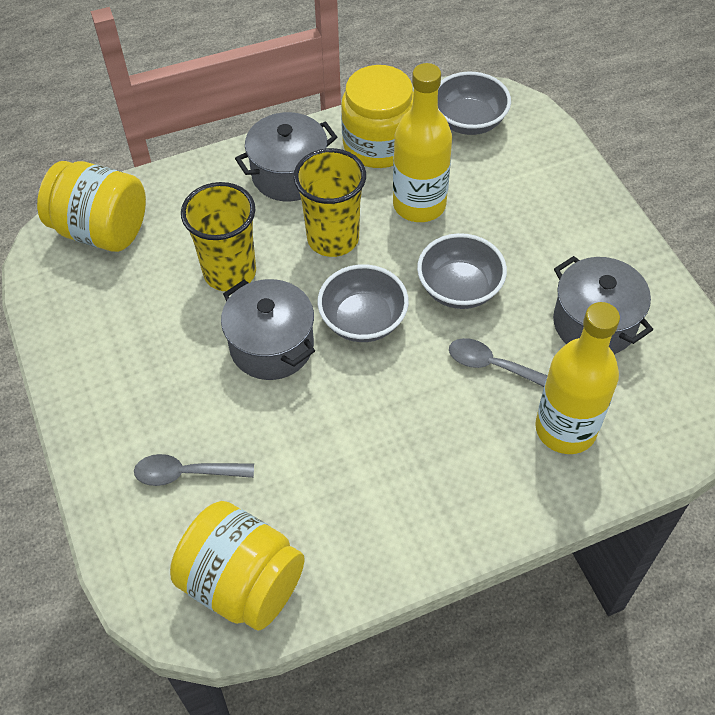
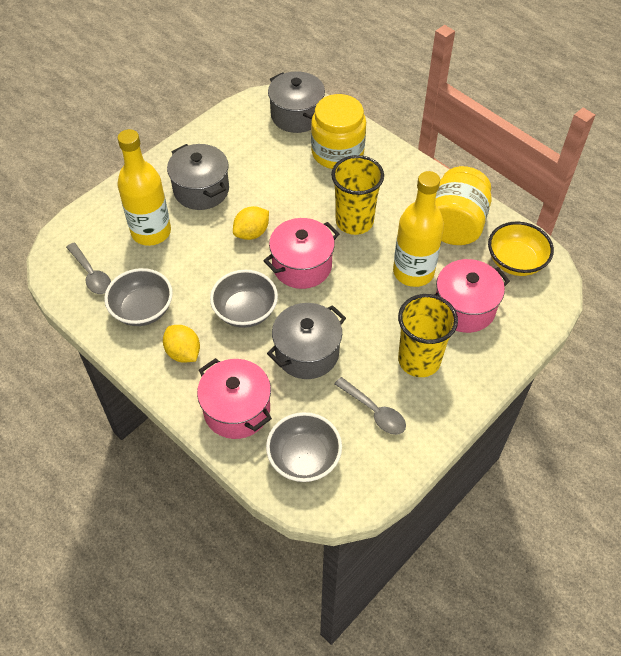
pink pot: 0 -> 3
yellow bowl: 0 -> 1
yellow jar: 3 -> 2
yellow lemon: 0 -> 2

